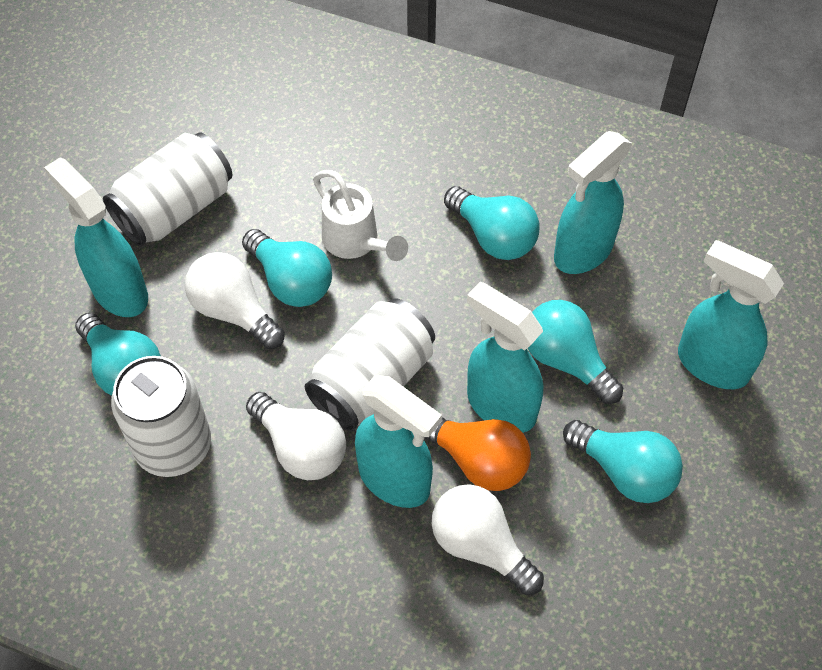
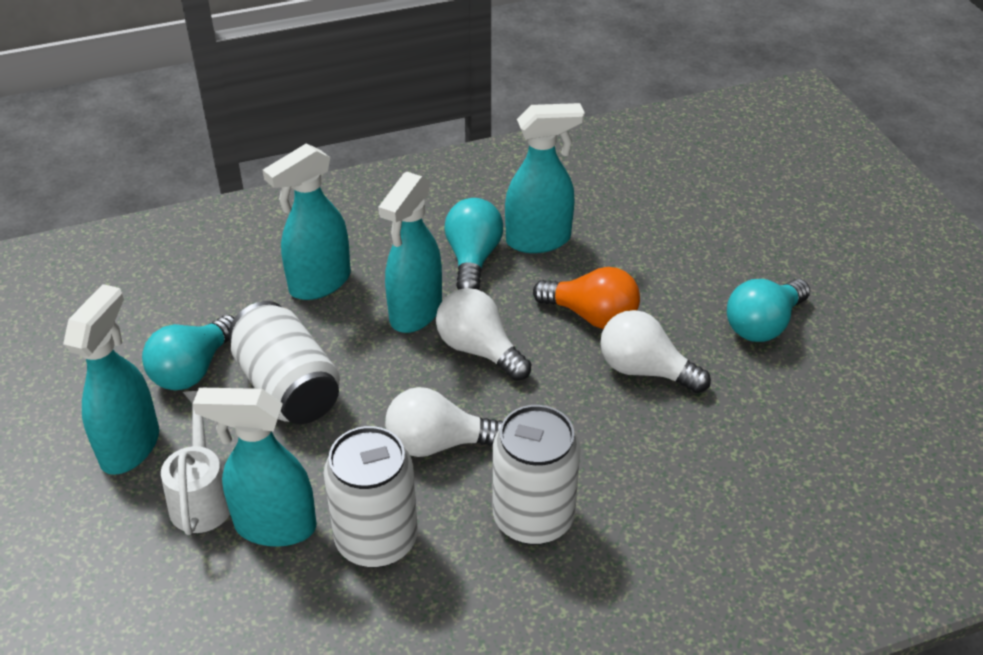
turquoise light bulb: 5 -> 3

